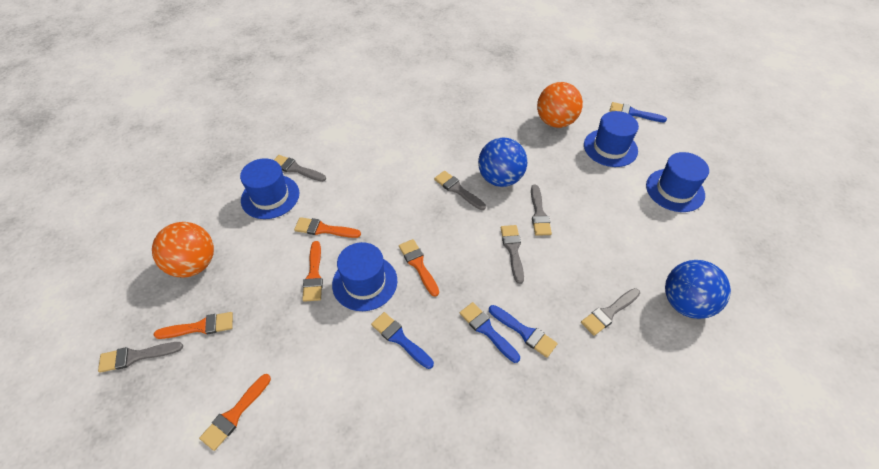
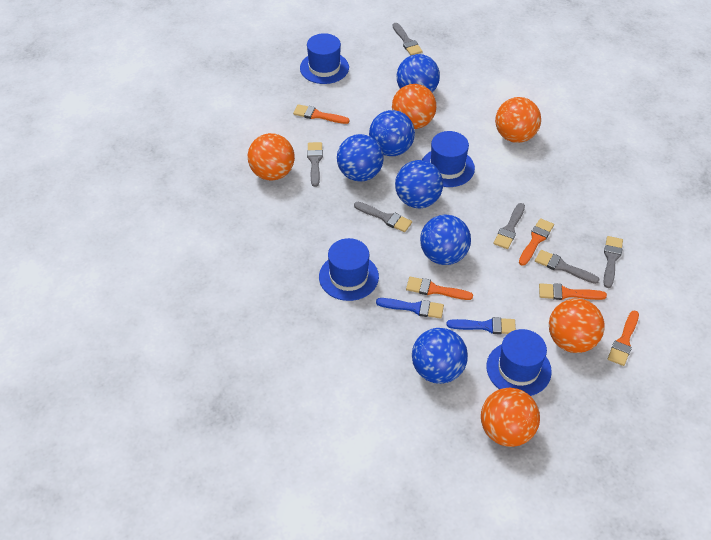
blue ball: 2 -> 6
blue brush: 4 -> 2
orange ball: 2 -> 5

